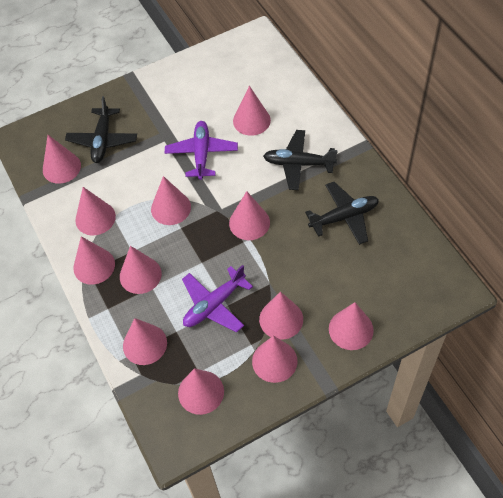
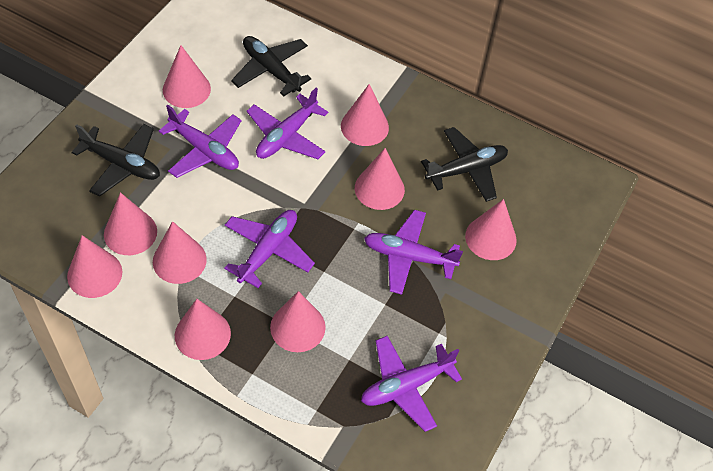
pink cone: 12 -> 9
purple plane: 2 -> 5

